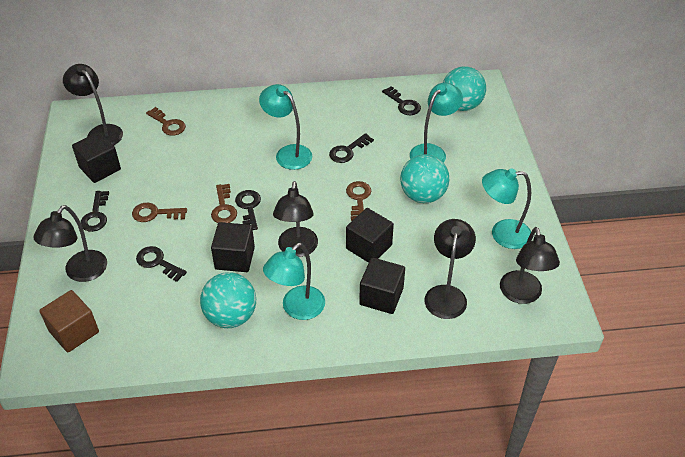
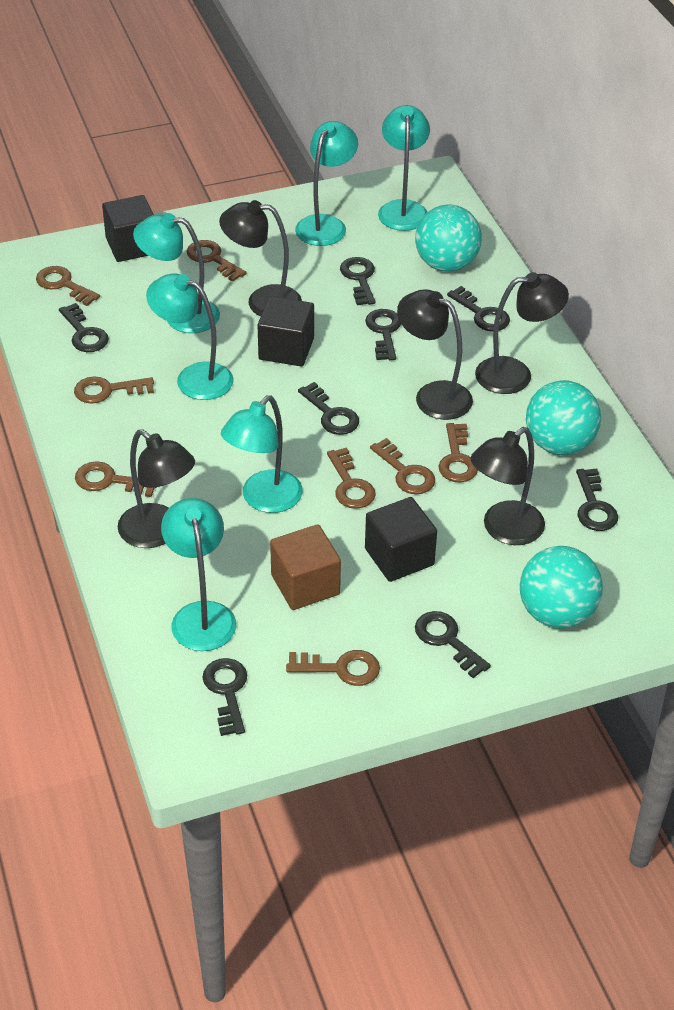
black cube: 4 -> 3
black key: 5 -> 8
brown key: 4 -> 8
turquoise lamp: 4 -> 6

